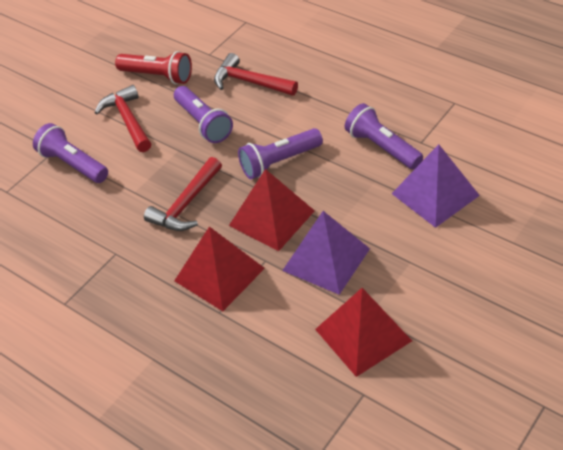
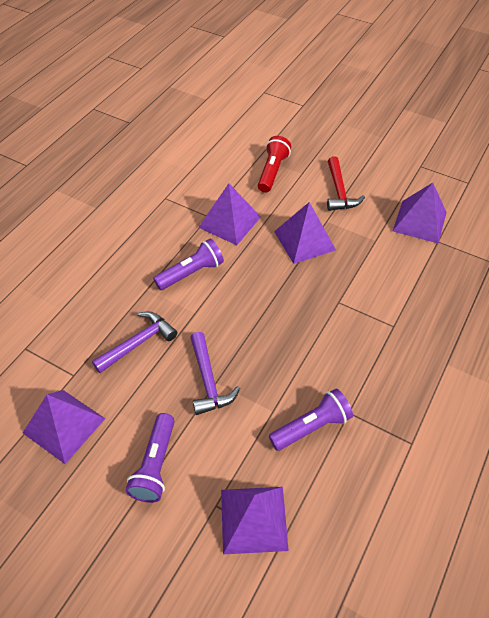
purple flashlight: 4 -> 3
purple hammer: 0 -> 2
purple pyramid: 2 -> 5
red hammer: 3 -> 1
red pyramid: 3 -> 0

